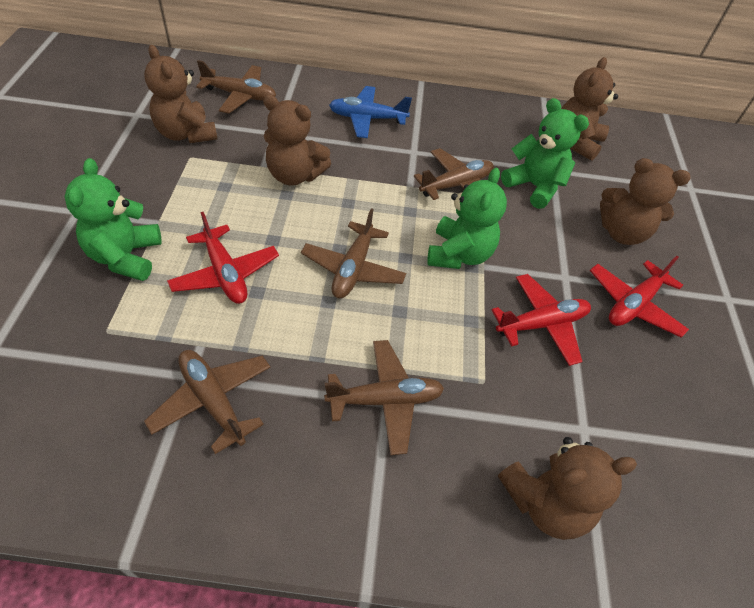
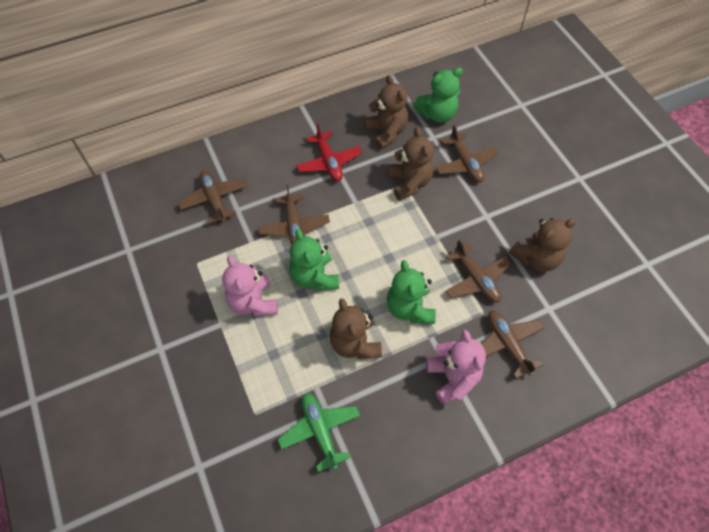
blue plane: 1 -> 0
brown teddy bear: 5 -> 4
green plane: 0 -> 1
pink teddy bear: 0 -> 2
red plane: 3 -> 1

